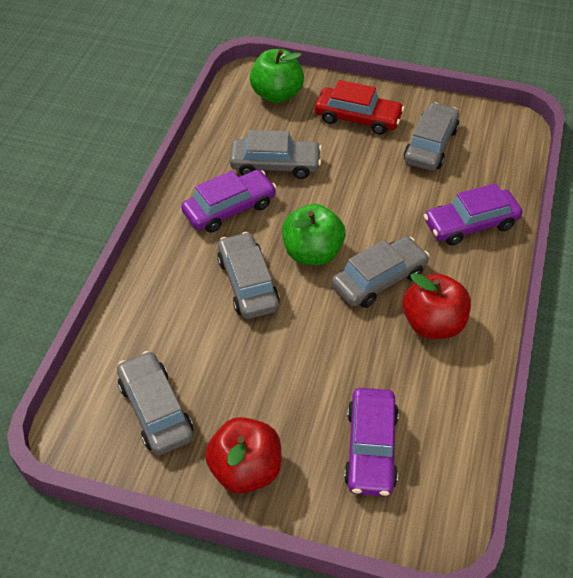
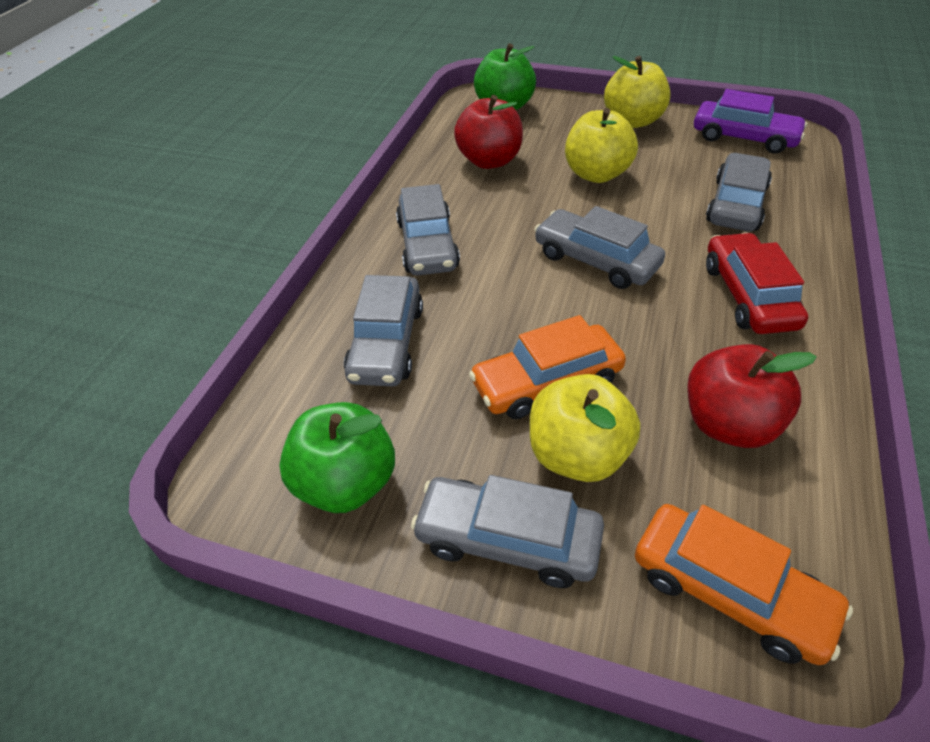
orange car: 0 -> 2
purple car: 3 -> 1
yellow apple: 0 -> 3

